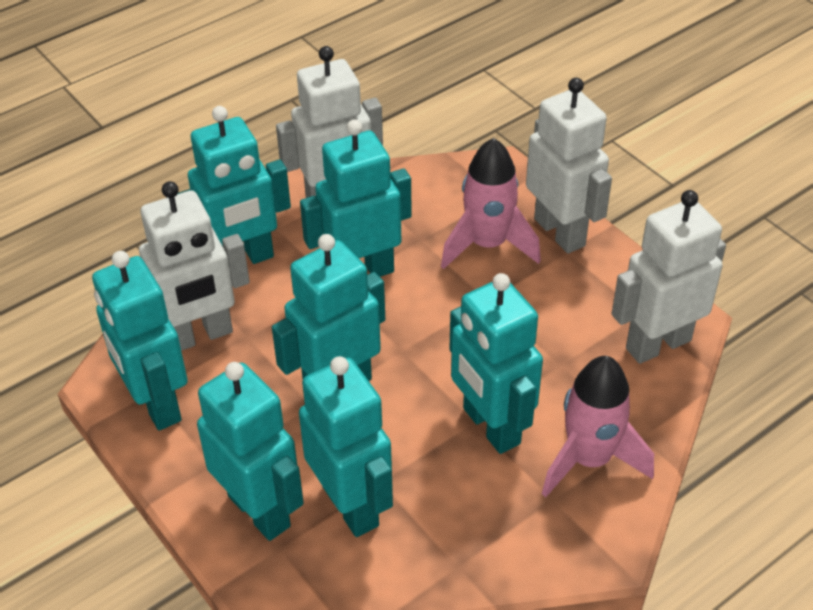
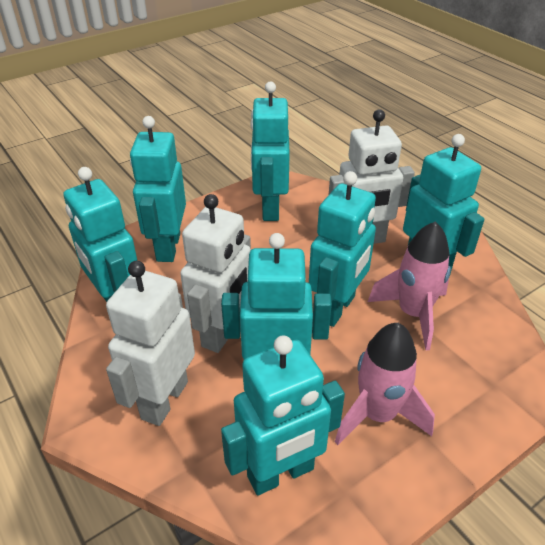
white robot: 4 -> 3

